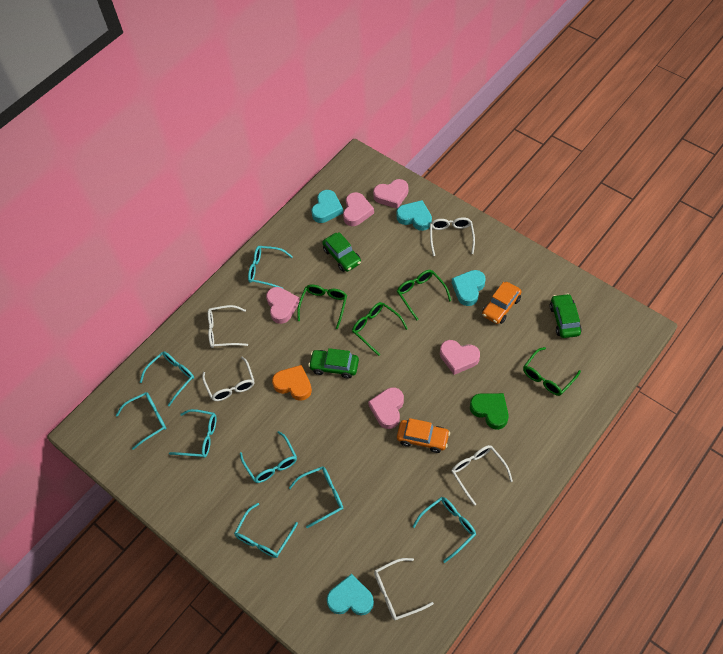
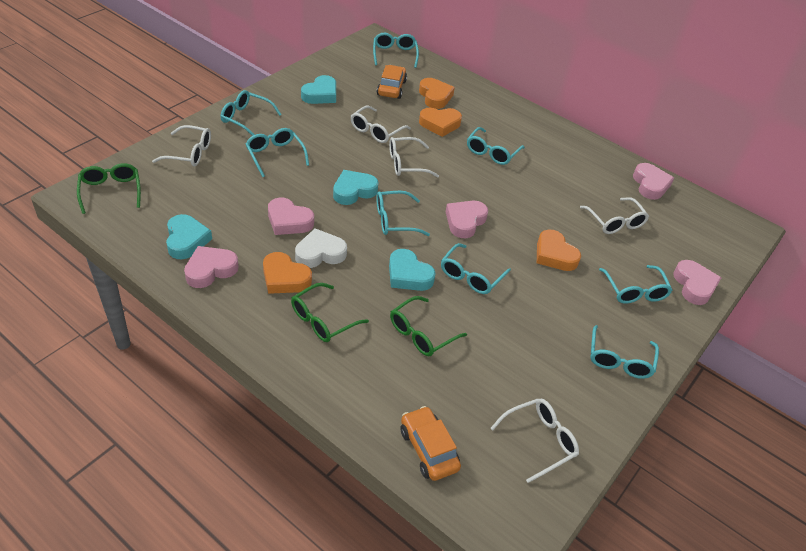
green car: 3 -> 0
green glasses: 4 -> 3
green heart: 1 -> 0
orange heart: 1 -> 4
white heart: 0 -> 1

